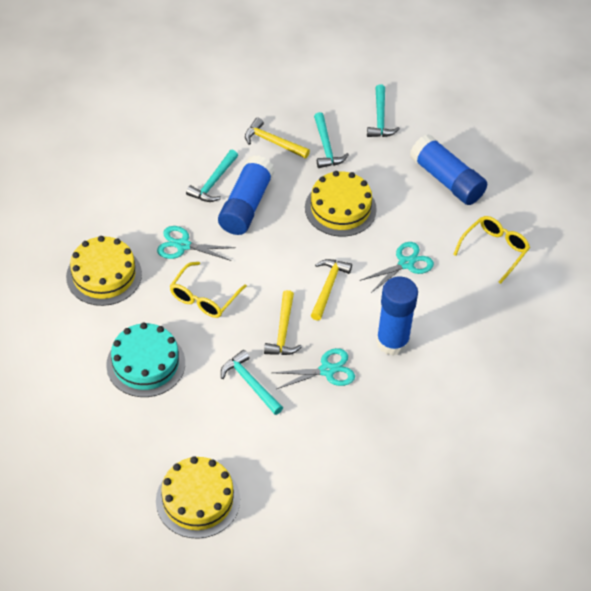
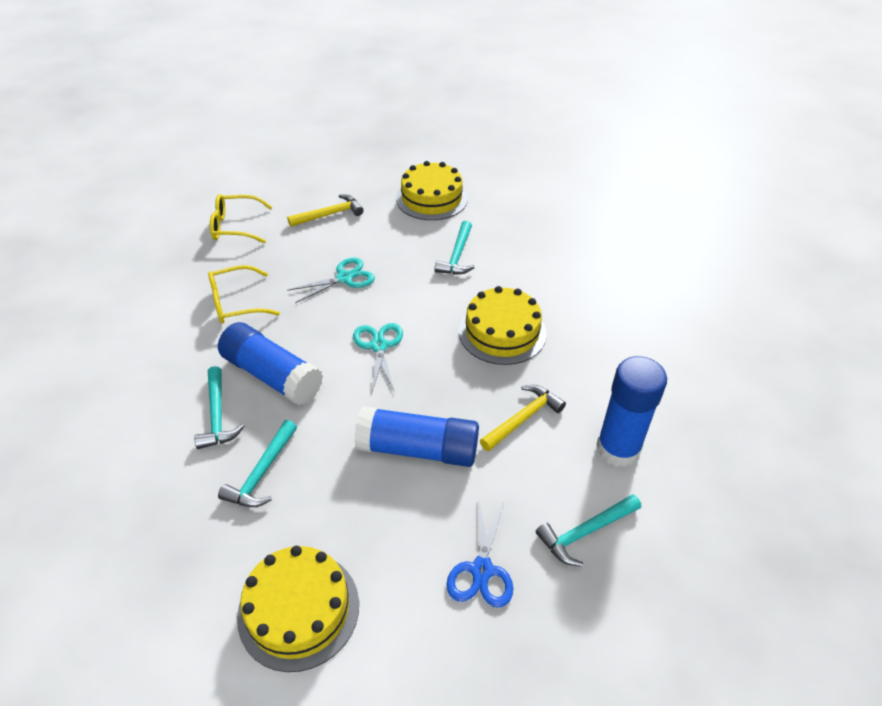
blue scissors: 0 -> 1
turquoise cake: 1 -> 0
turquoise scissors: 3 -> 2
yellow hammer: 3 -> 2

